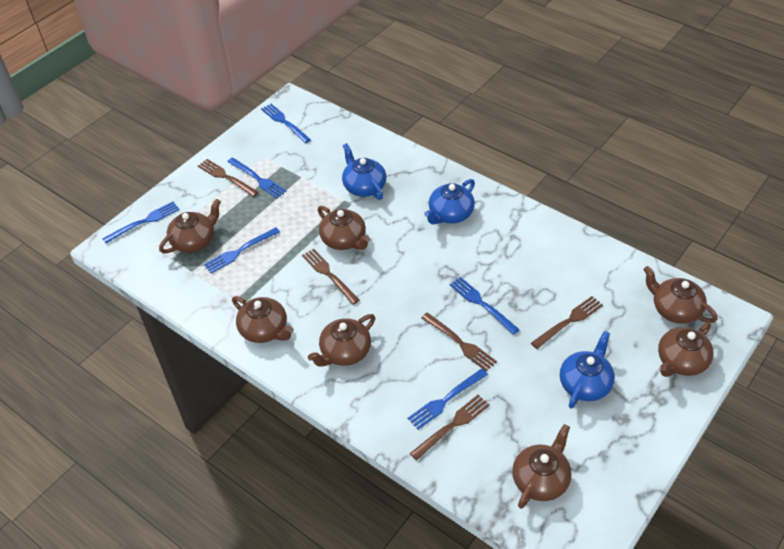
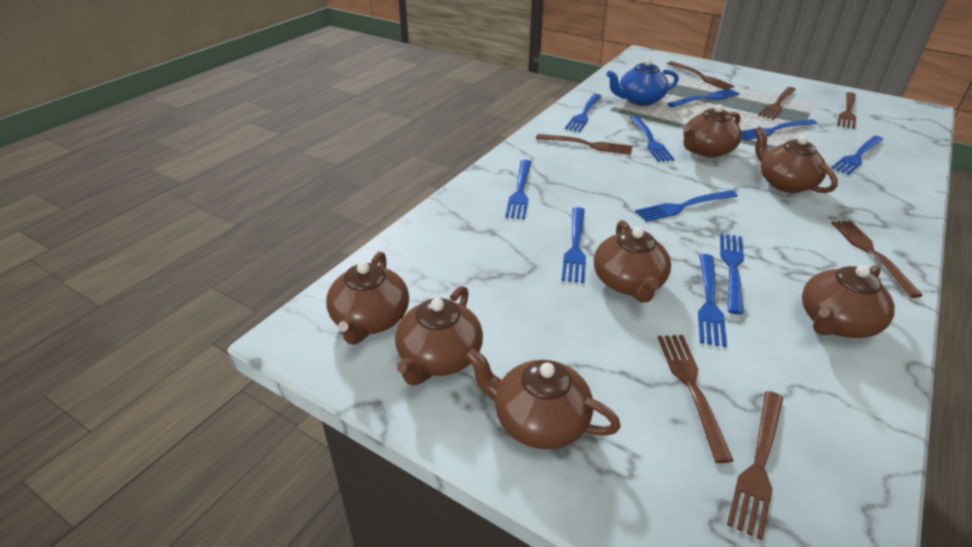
blue fork: 6 -> 10
blue teapot: 3 -> 1
brown fork: 5 -> 7

